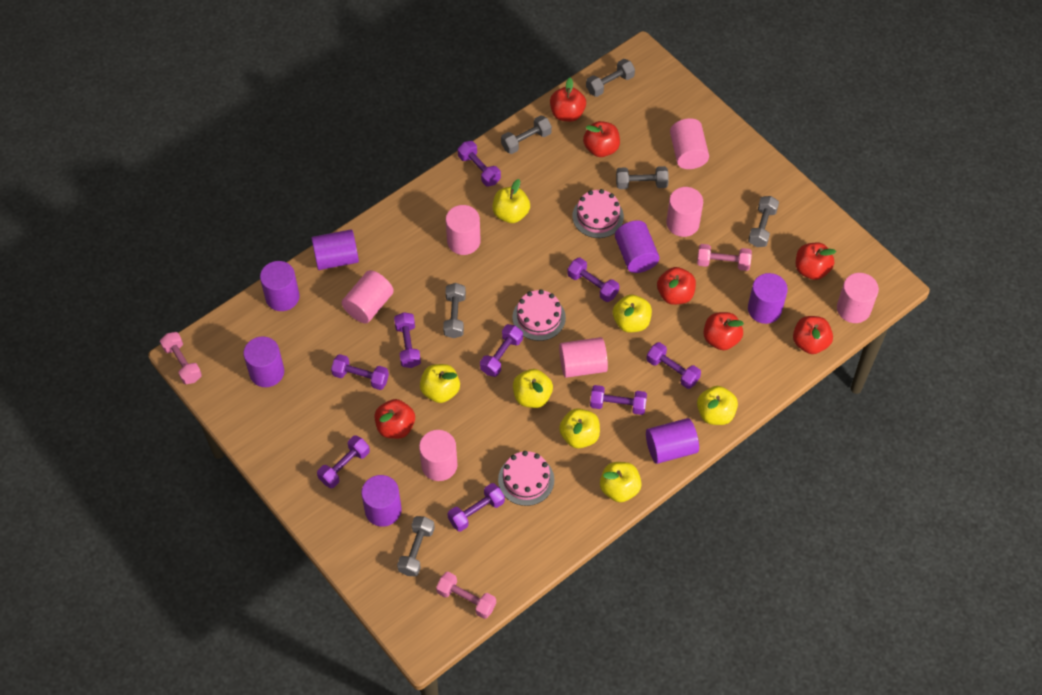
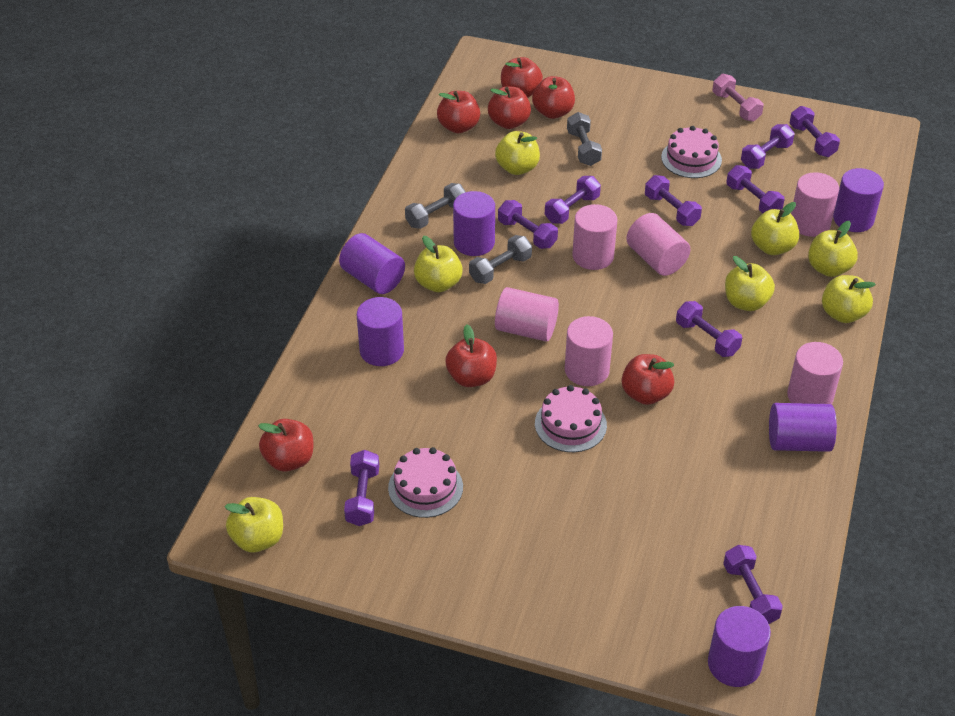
grey dumbbell: 6 -> 3
pink cylinder: 7 -> 6
pink dumbbell: 3 -> 1
purple cylinder: 7 -> 6

